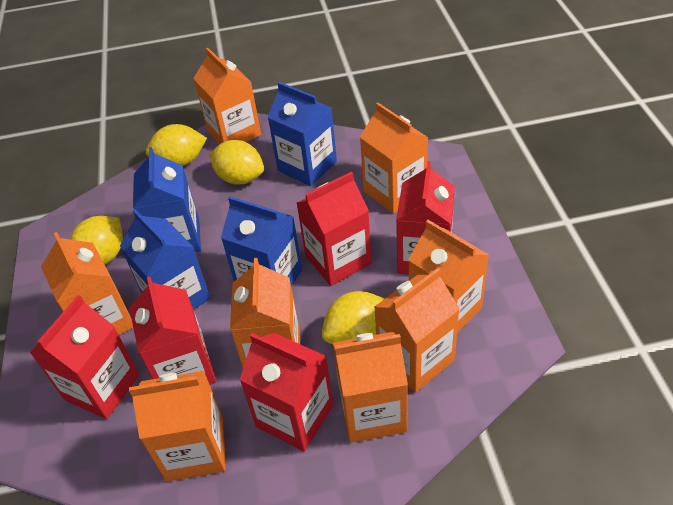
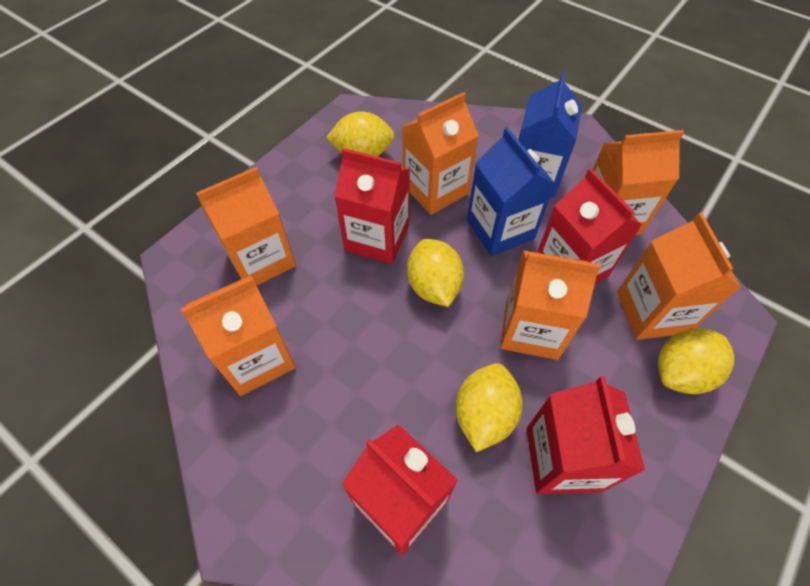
blue carton: 4 -> 2
orange carton: 8 -> 6
red carton: 5 -> 4

